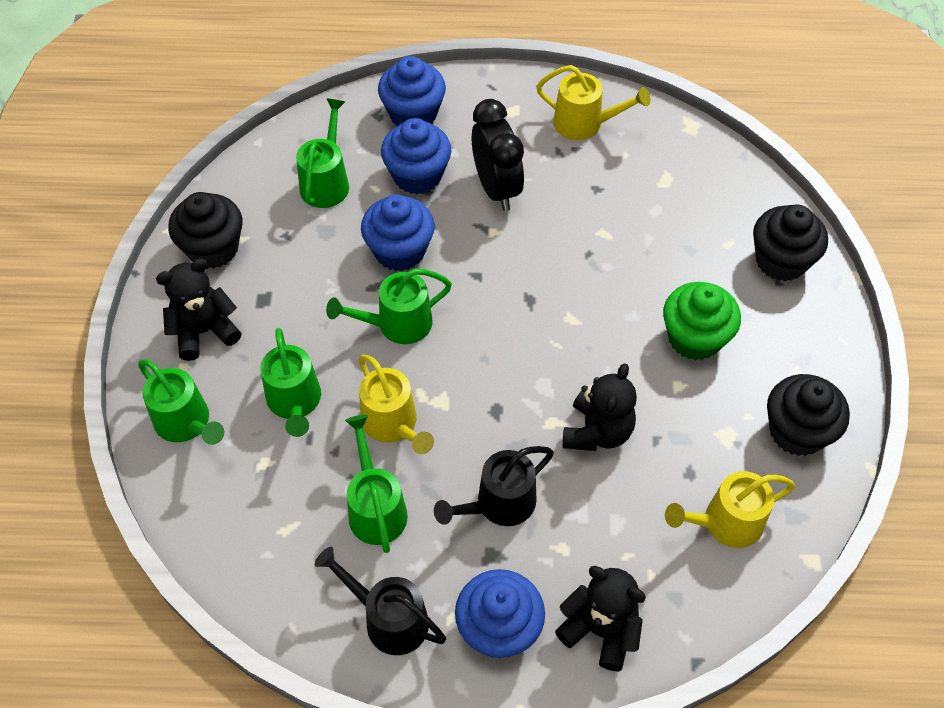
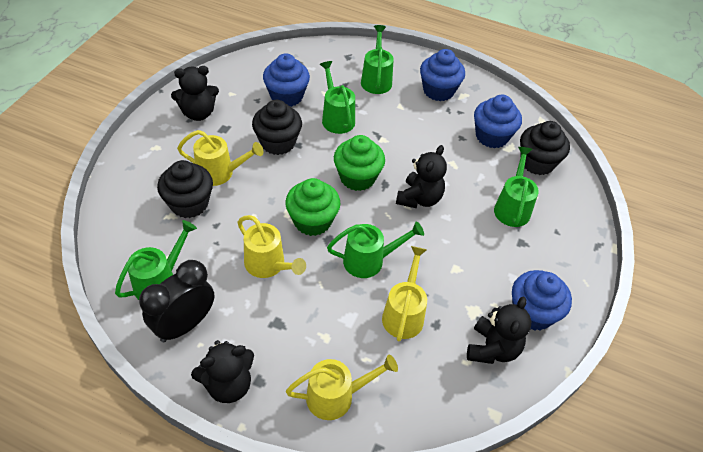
black teddy bear: 3 -> 4
black watering can: 2 -> 0
green cupcake: 1 -> 2
yellow watering can: 3 -> 4

